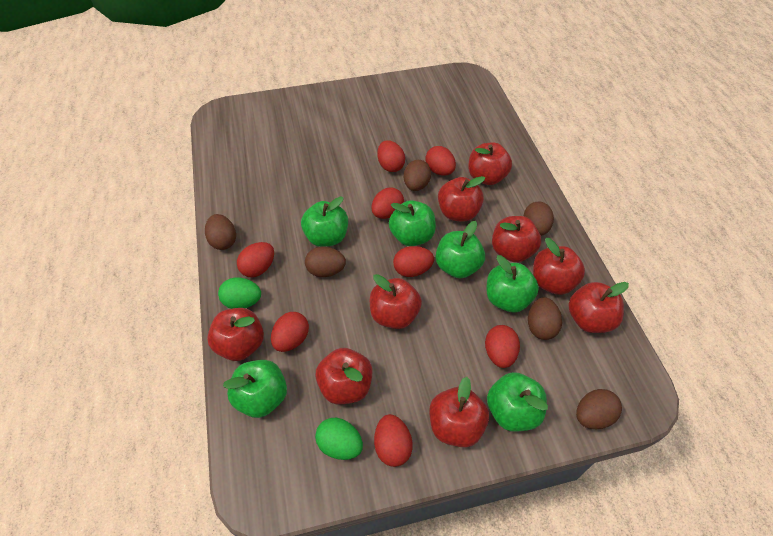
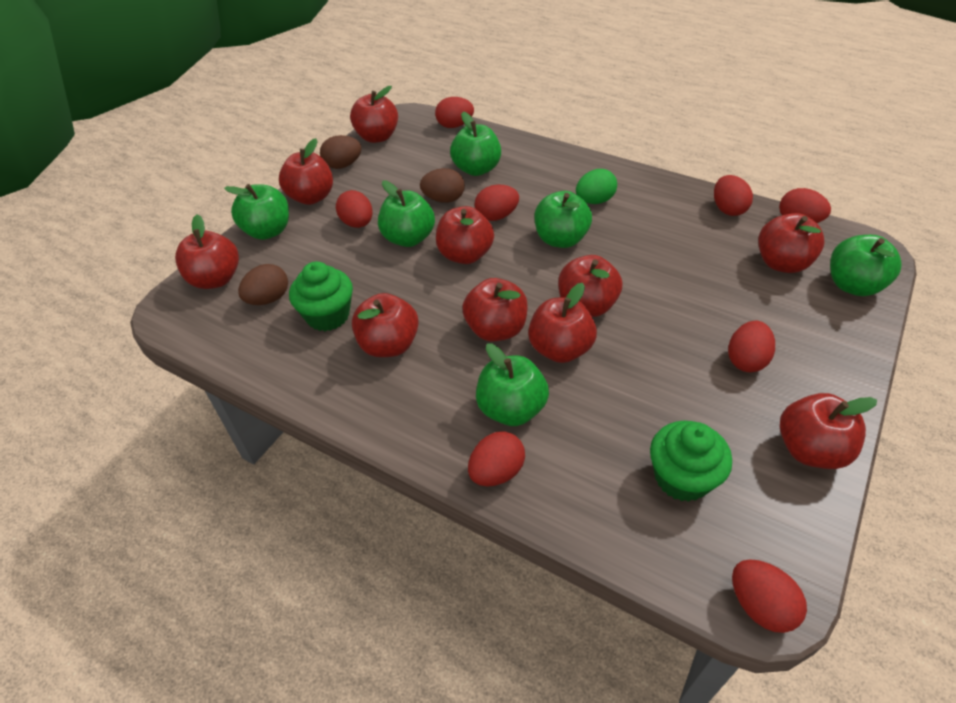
brown egg: 6 -> 3
green cupcake: 0 -> 2
green egg: 2 -> 1
red apple: 9 -> 10

